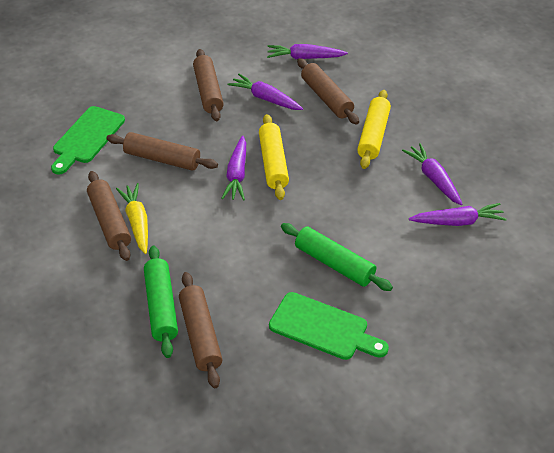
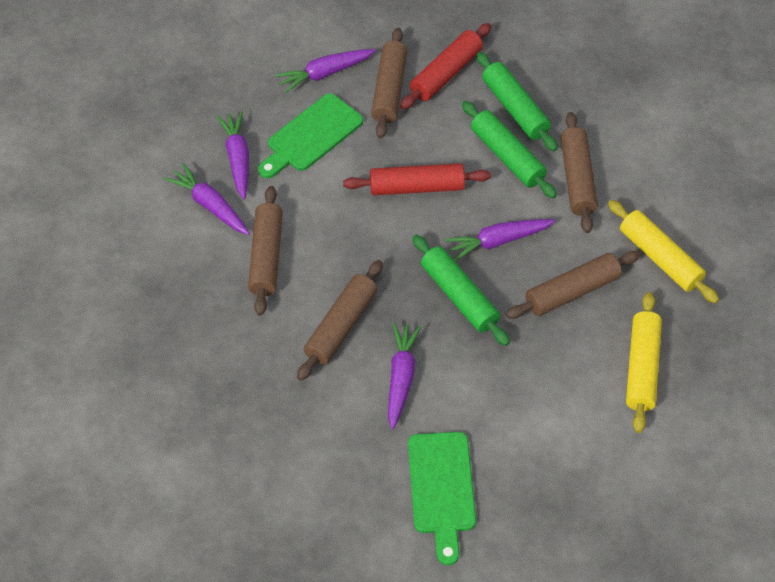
green rolling pin: 2 -> 3
red rolling pin: 0 -> 2
yellow carrot: 1 -> 0

